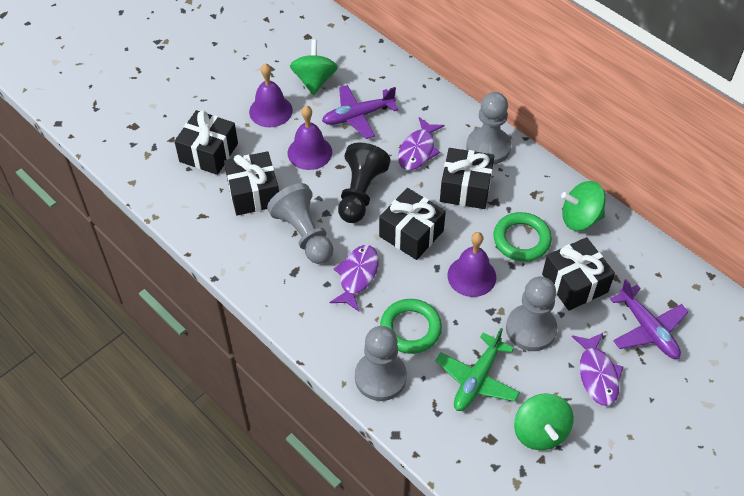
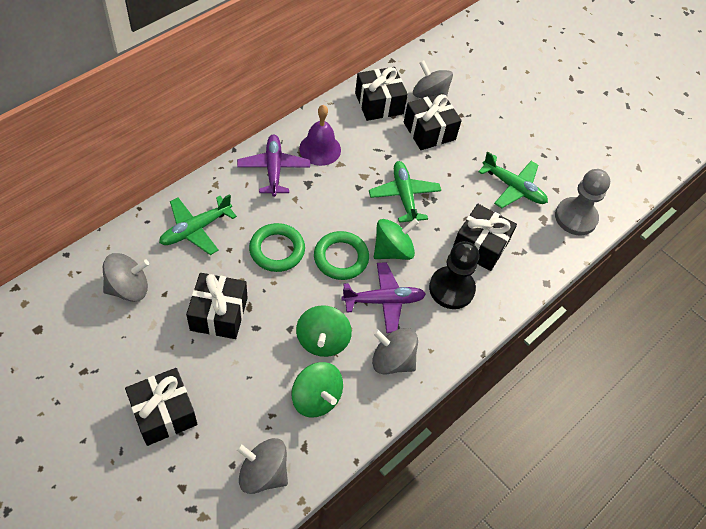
green plane: 1 -> 3
grey pawn: 4 -> 1
grey spinning top: 0 -> 4
purple bell: 3 -> 1
purple fish: 3 -> 0

